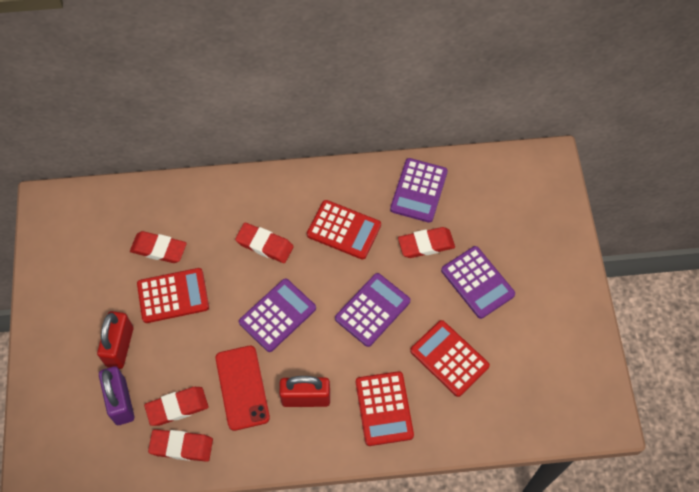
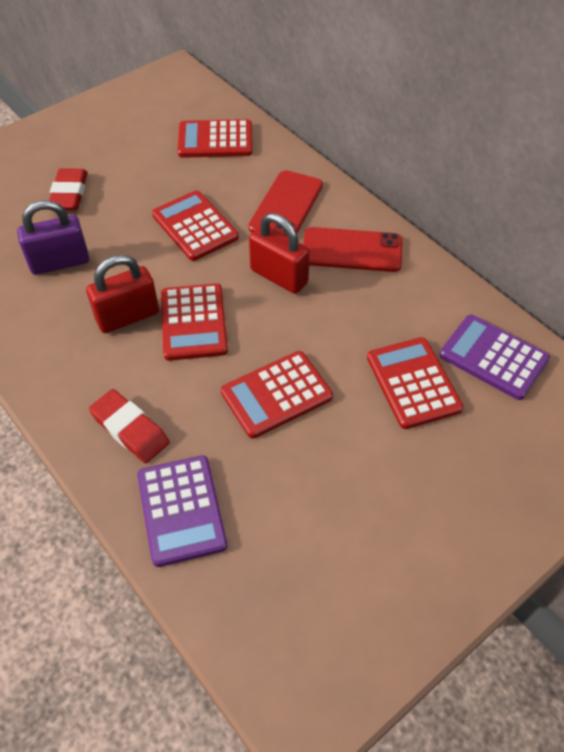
purple calculator: 4 -> 2
red calculator: 4 -> 5
red eraser: 5 -> 2
red phone: 1 -> 2

